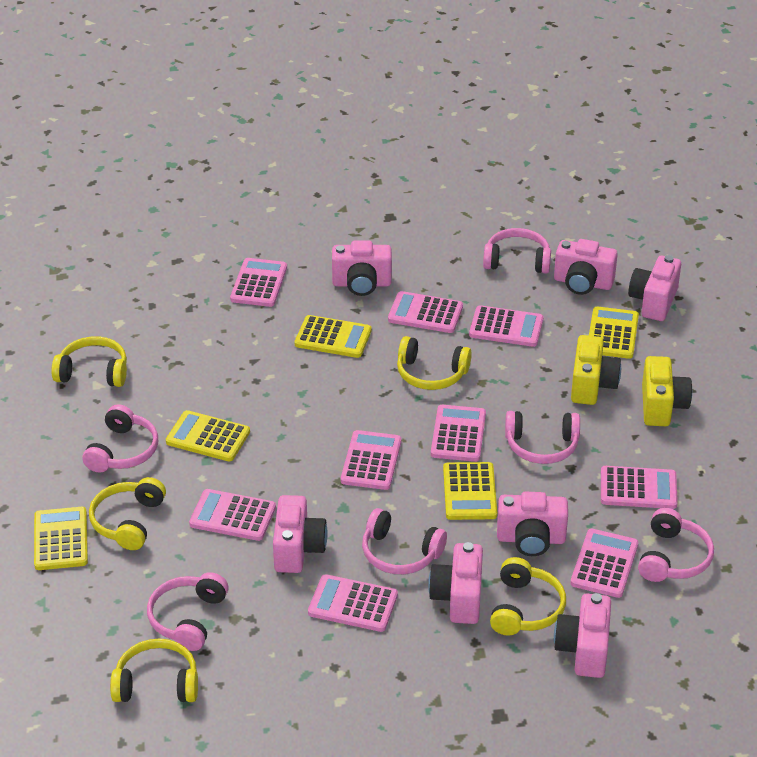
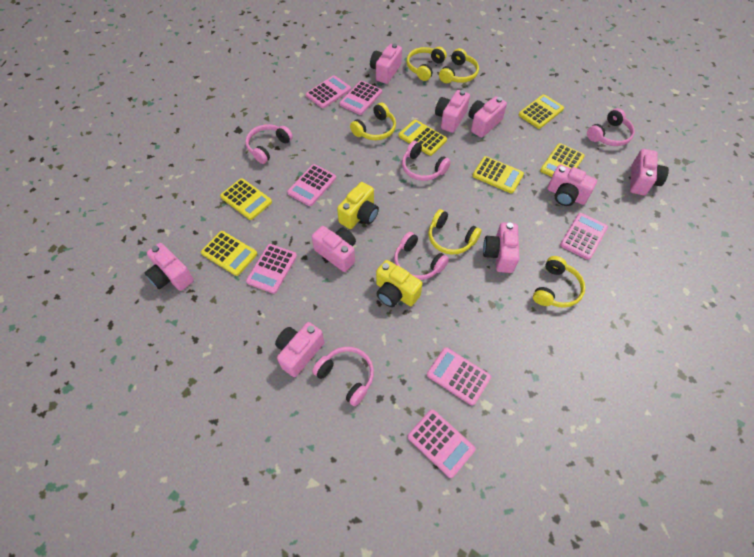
pink calculator: 9 -> 7
pink camera: 7 -> 9
pink headphones: 6 -> 5
yellow calculator: 5 -> 6

